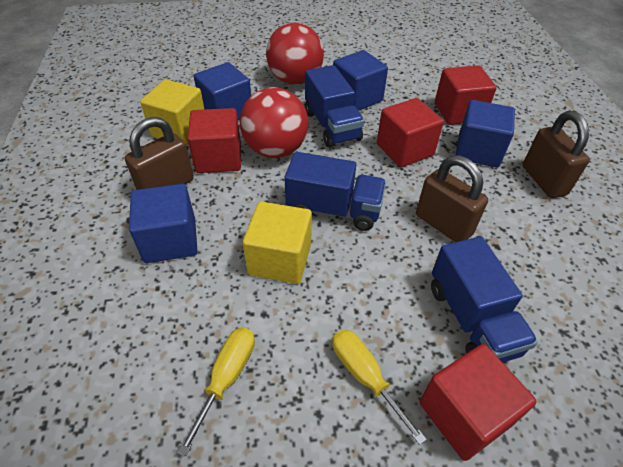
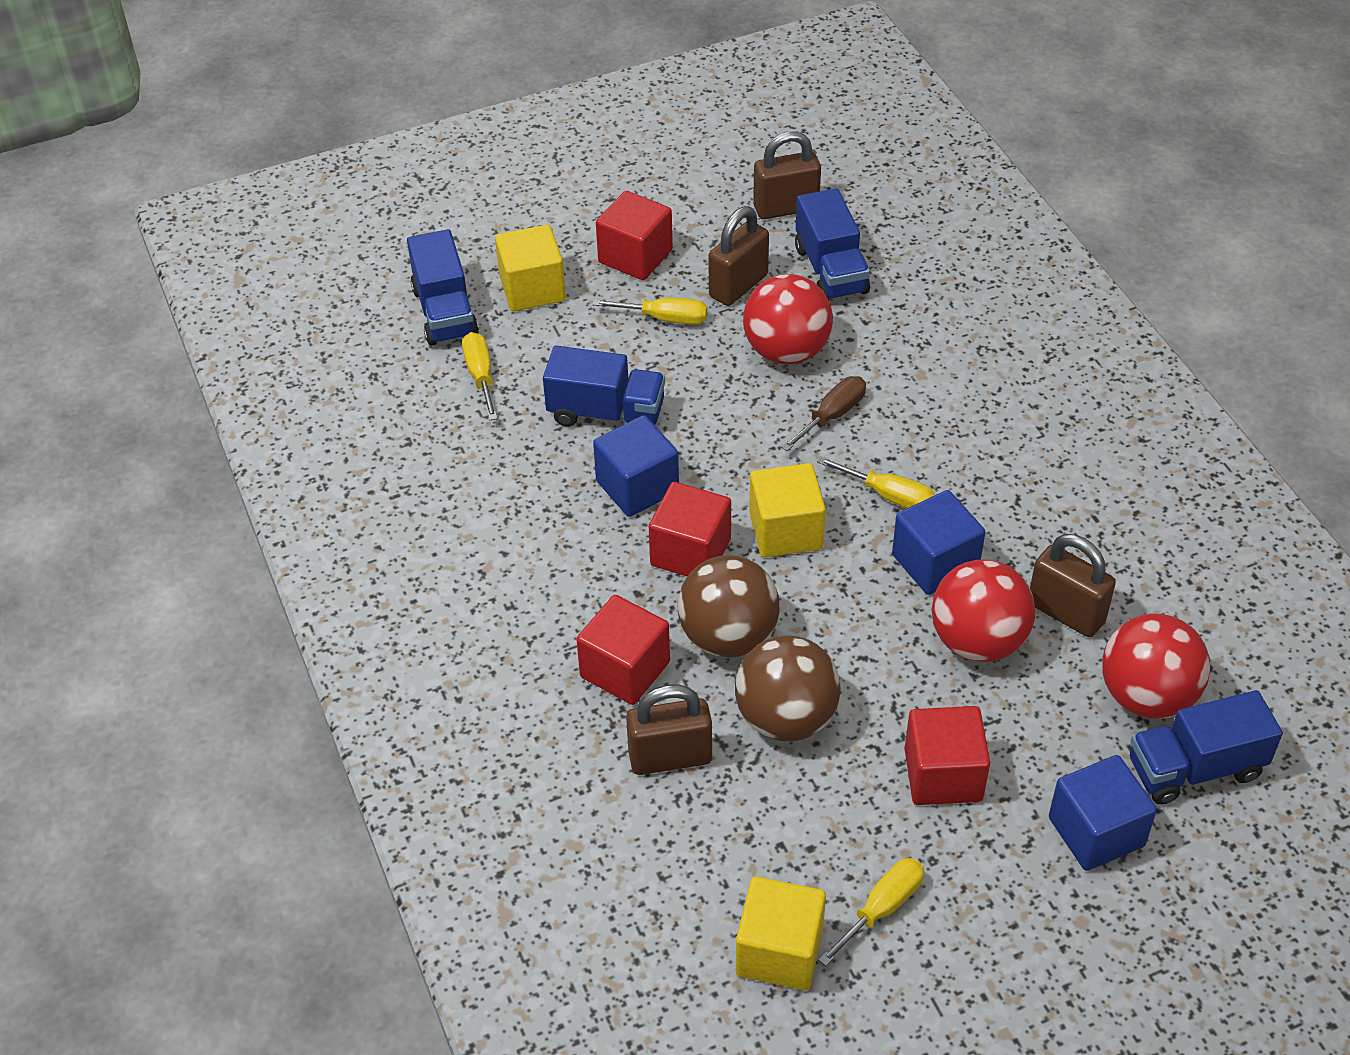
blue cube: 4 -> 3
blue truck: 3 -> 4
brown ball: 0 -> 2
brown padlock: 3 -> 4
brown screwdriver: 0 -> 1
red ball: 2 -> 3
yellow cube: 2 -> 3
yellow screwdriver: 2 -> 4

